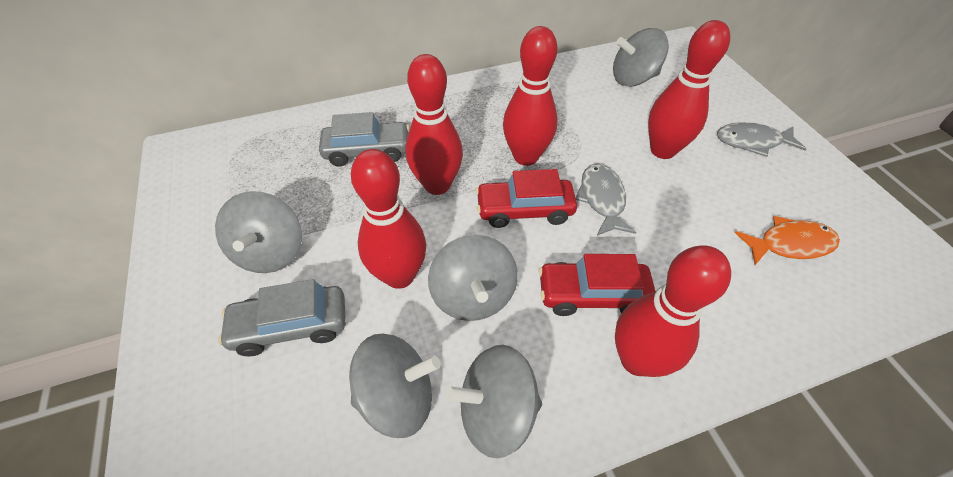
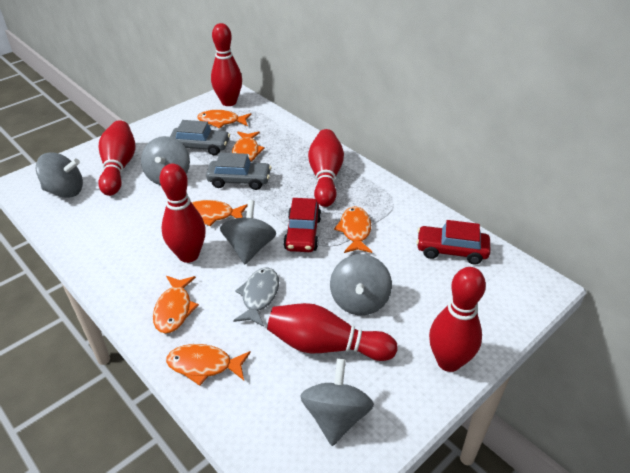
grey fish: 2 -> 1
orange fish: 1 -> 6
red bowling pin: 5 -> 6

